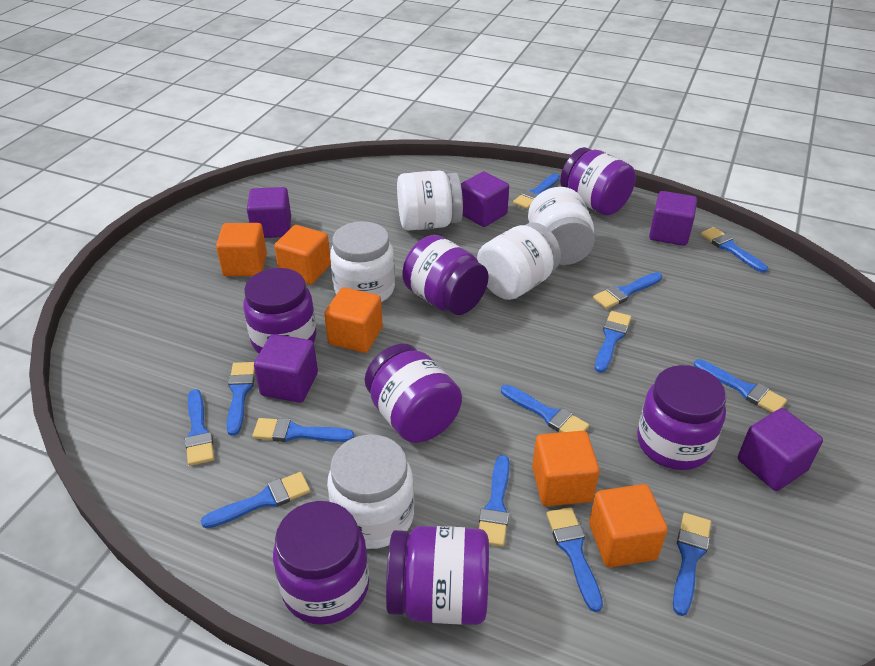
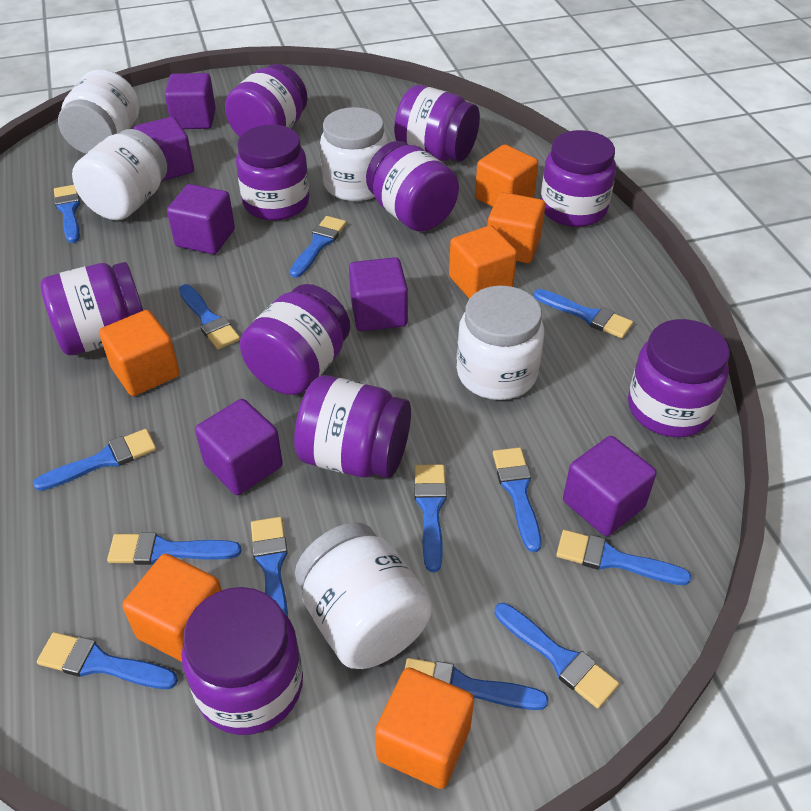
orange cube: 5 -> 6
purple cube: 5 -> 6
purple jar: 7 -> 10

